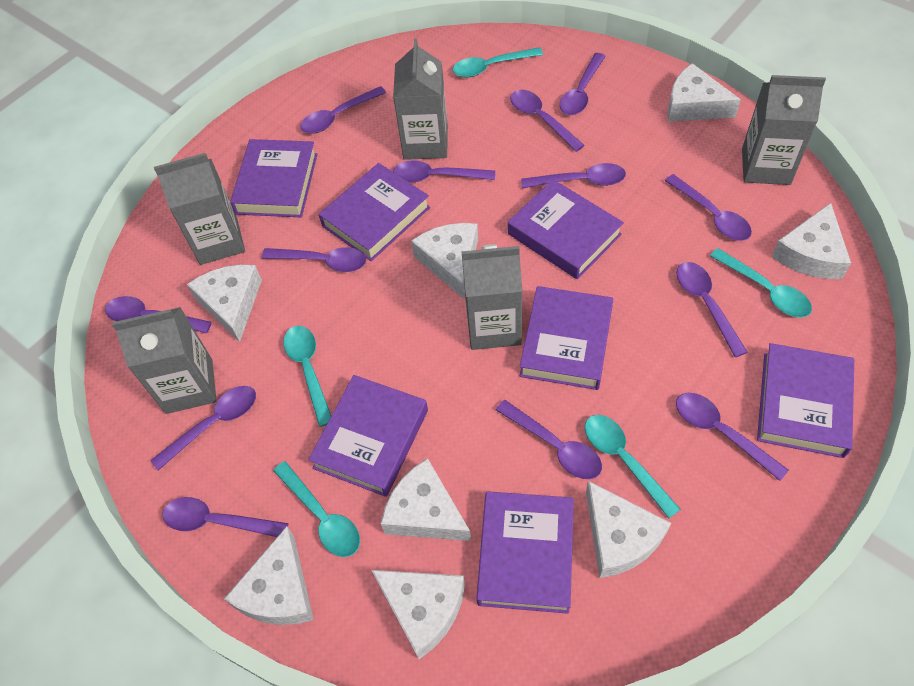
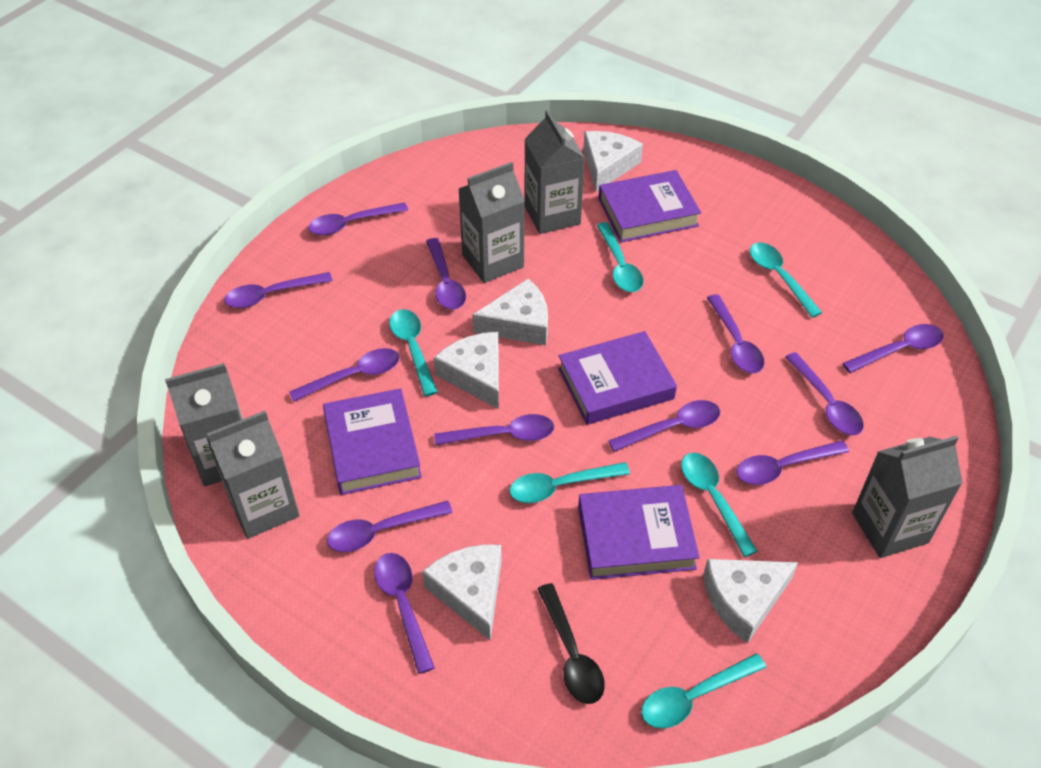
black spoon: 0 -> 1
purple book: 7 -> 4
purple spoon: 13 -> 12
turquoise spoon: 5 -> 6
white cheese: 8 -> 5

